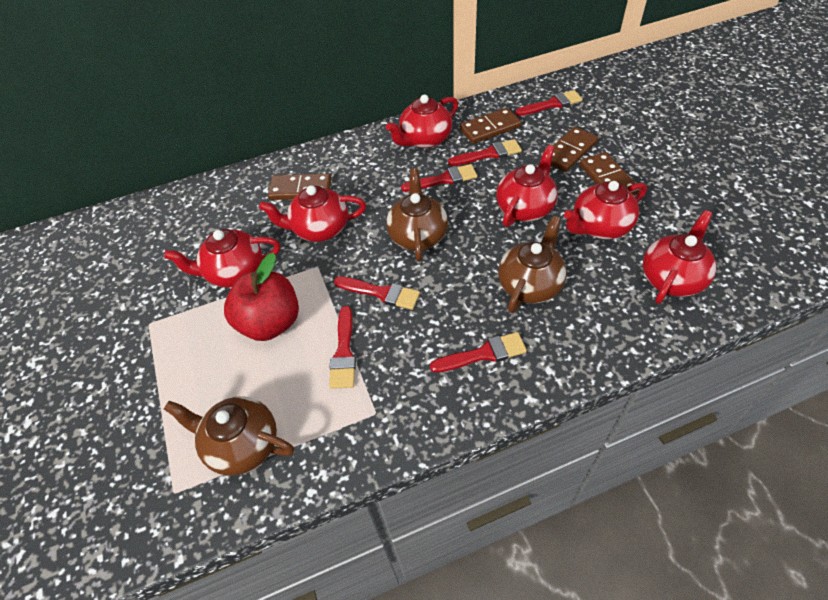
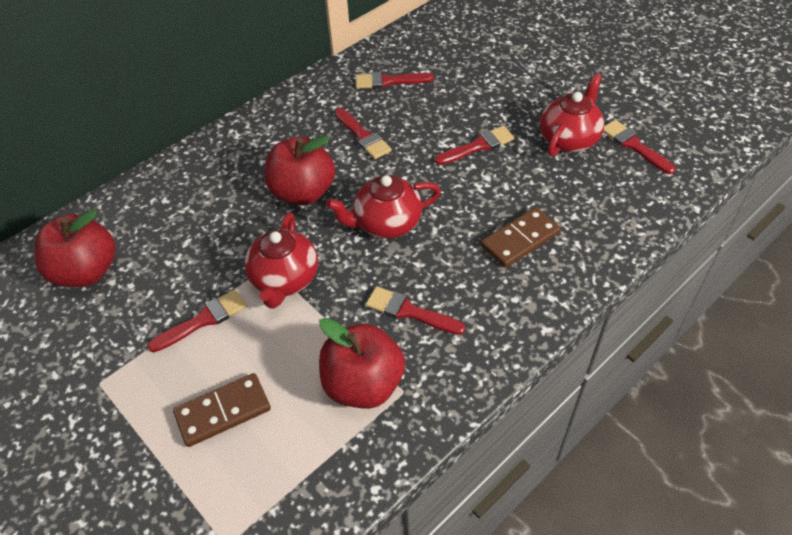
brown domino: 4 -> 2
brown teapot: 3 -> 0
red apple: 1 -> 3
red teapot: 6 -> 3

